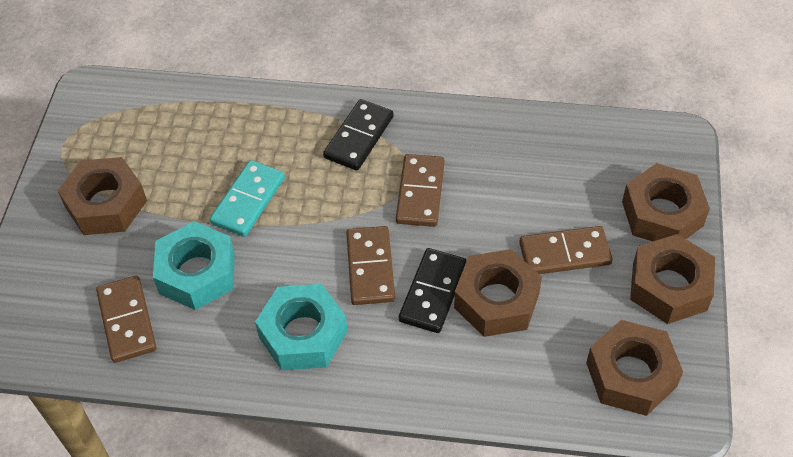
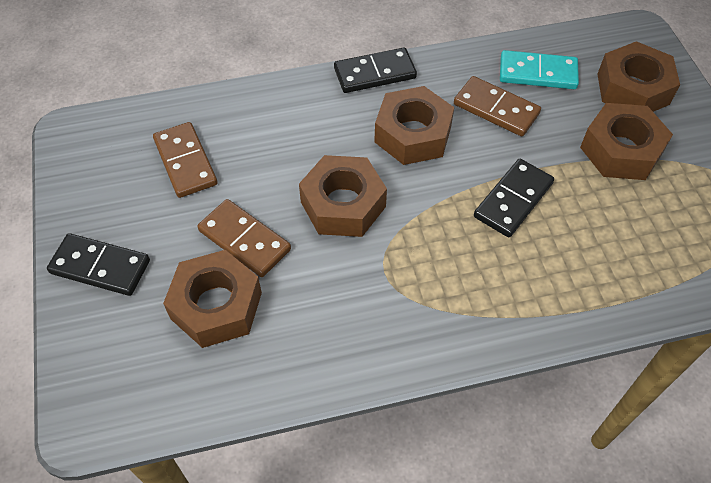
black domino: 2 -> 3
brown domino: 4 -> 3
turquoise nut: 2 -> 0

